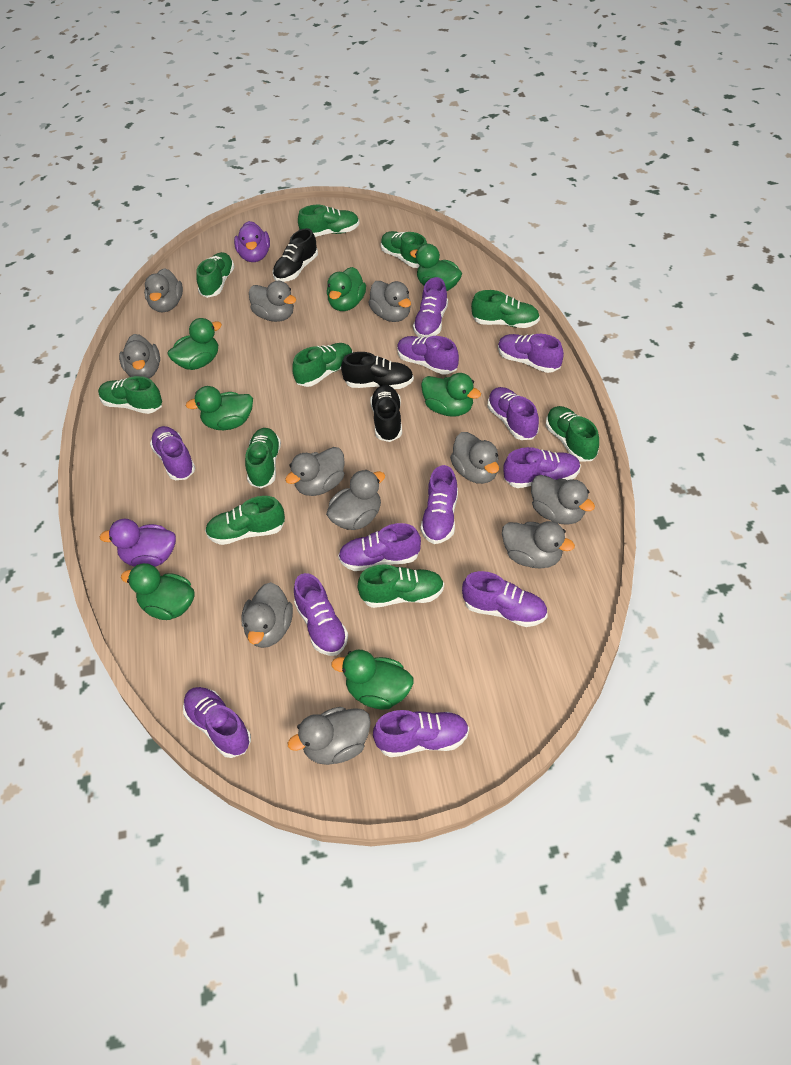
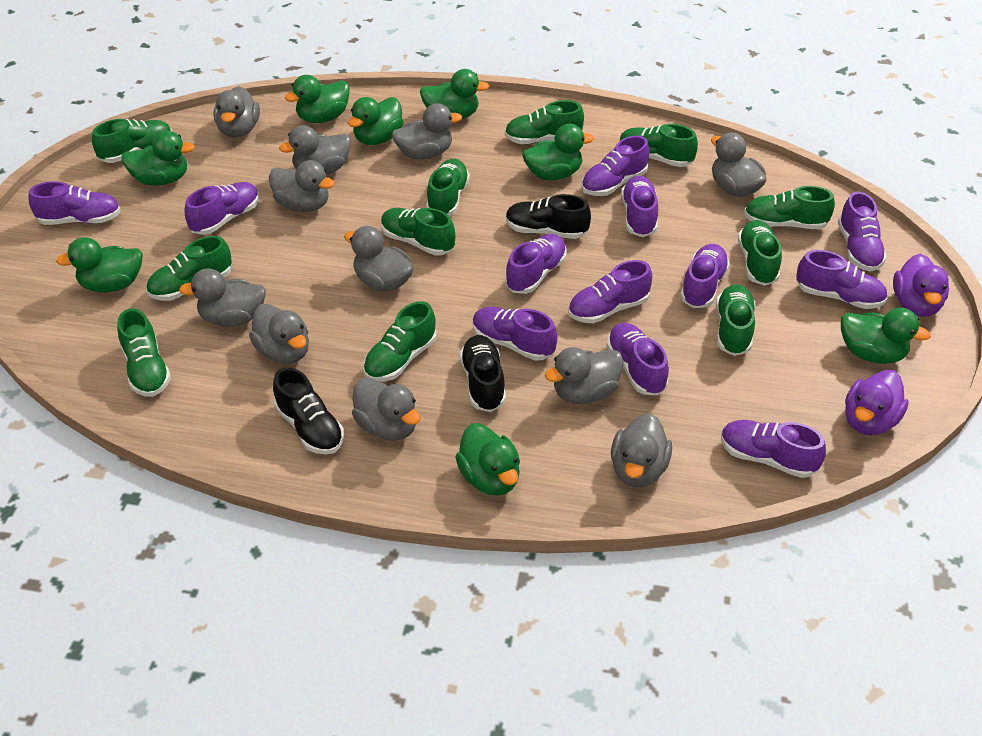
green duck: 7 -> 8
green shoe: 10 -> 11

